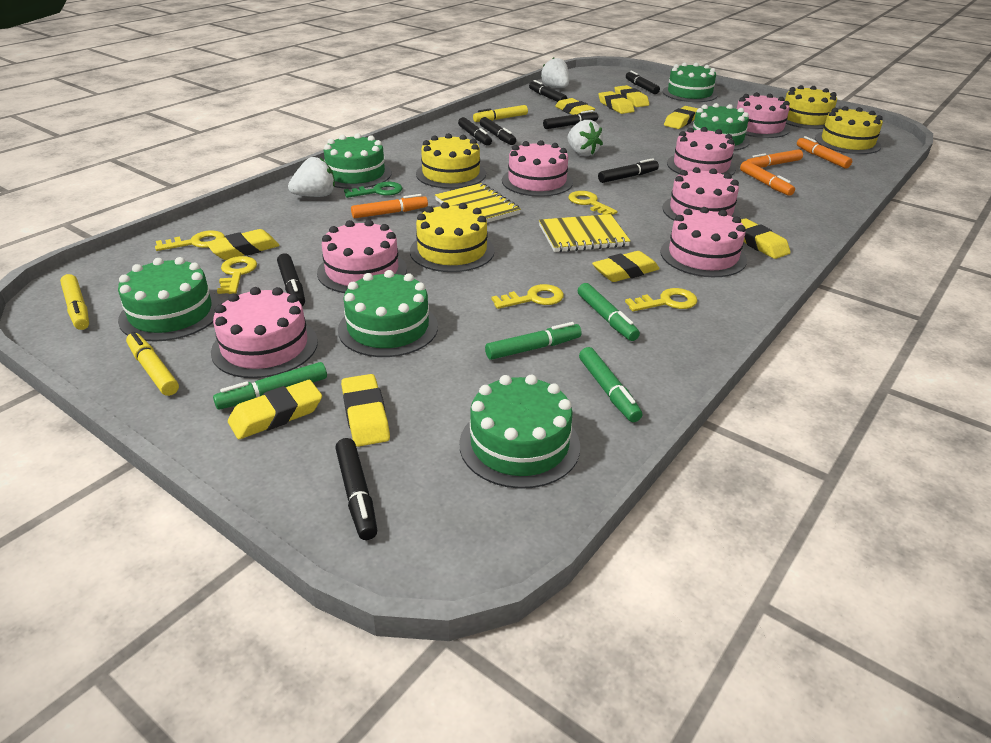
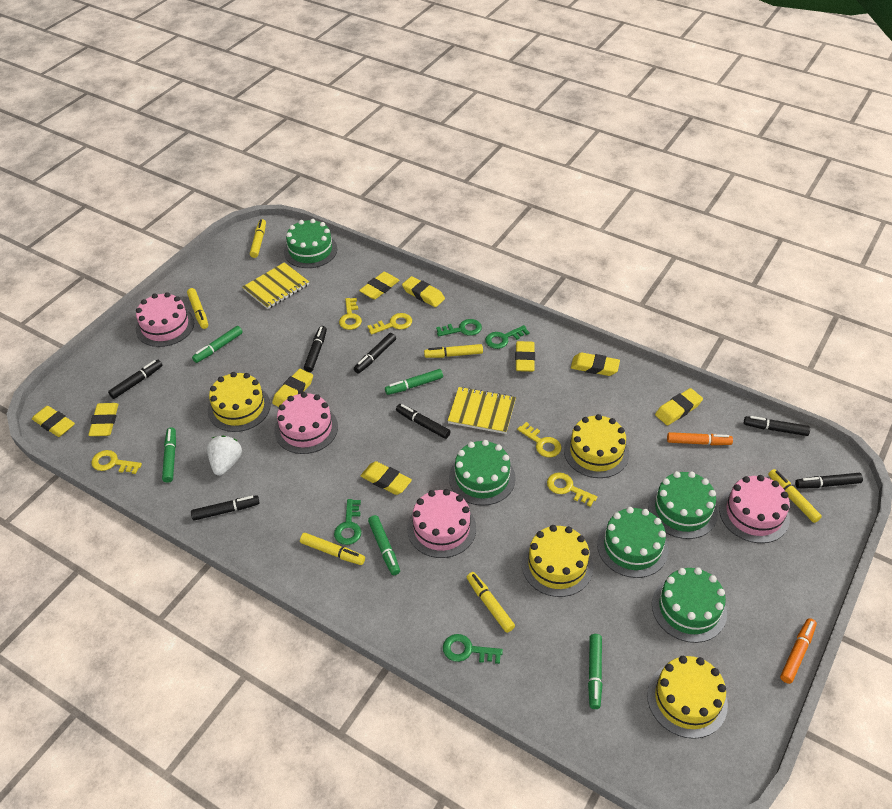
black marker: 8 -> 7
green cake: 6 -> 5
green key: 1 -> 4
green marker: 4 -> 5
orange marker: 4 -> 2
pink cake: 7 -> 4
white strawberry: 3 -> 1
yellow marker: 3 -> 6

